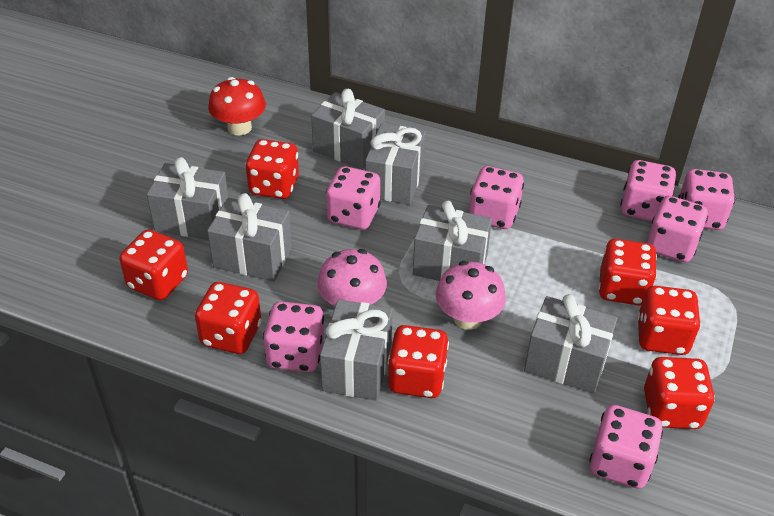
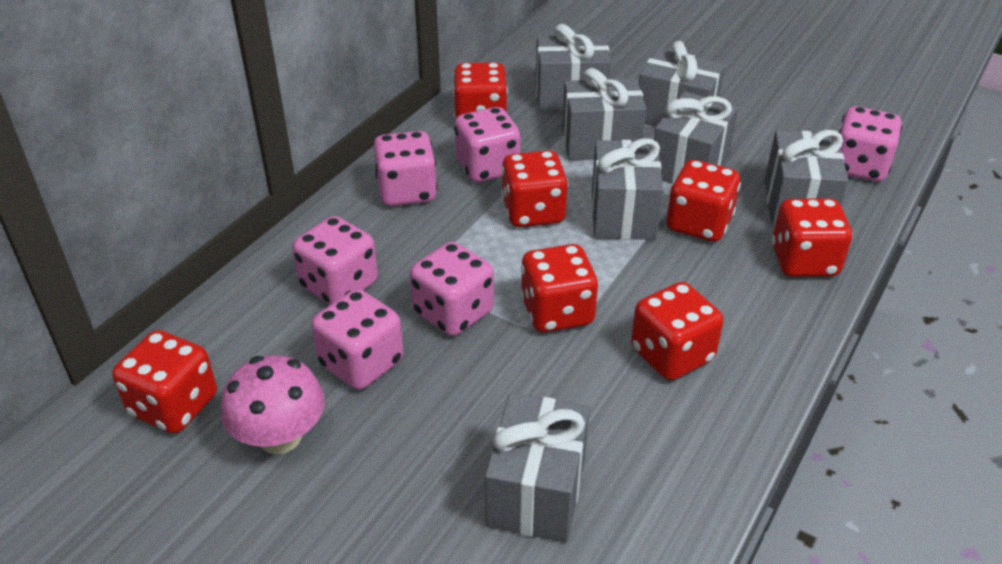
pink dice: 7 -> 6
pink mushroom: 2 -> 1
red mushroom: 1 -> 0

